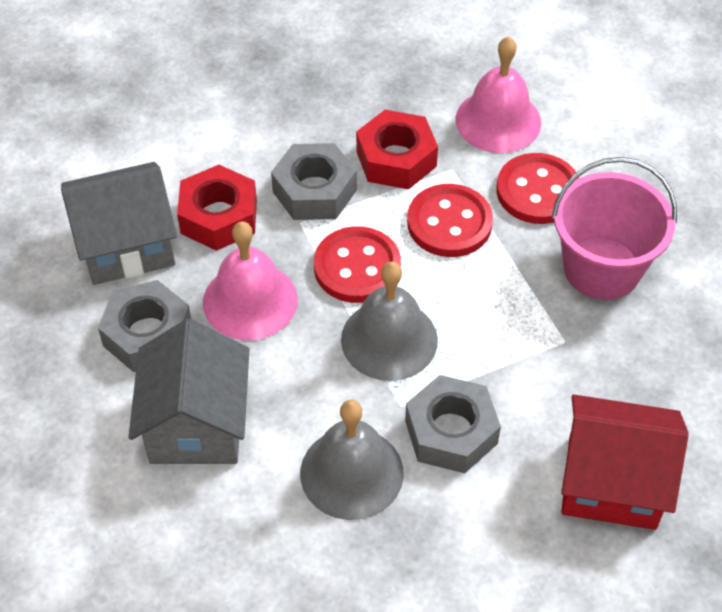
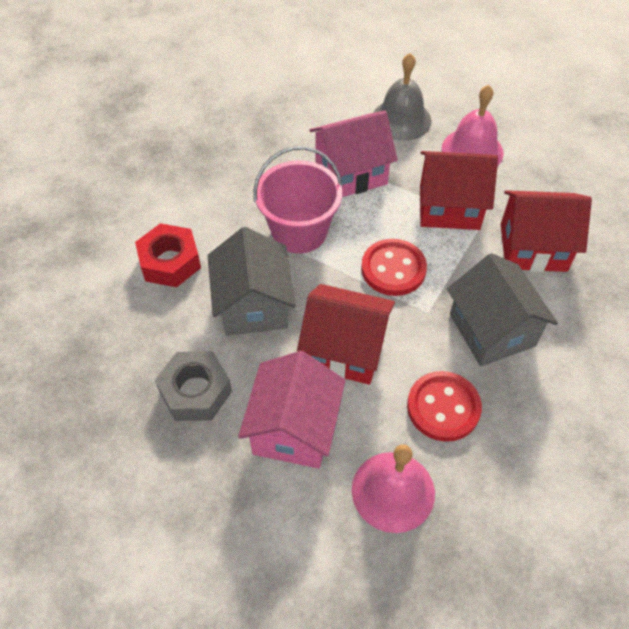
grey bell: 2 -> 1
grey nut: 3 -> 1
pink house: 0 -> 2
red button: 3 -> 2
red house: 1 -> 3
red nut: 2 -> 1

